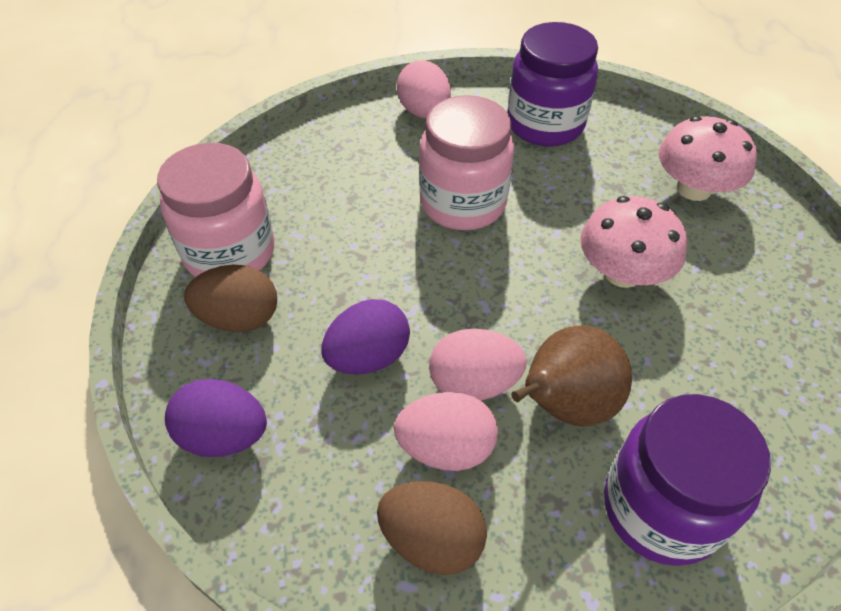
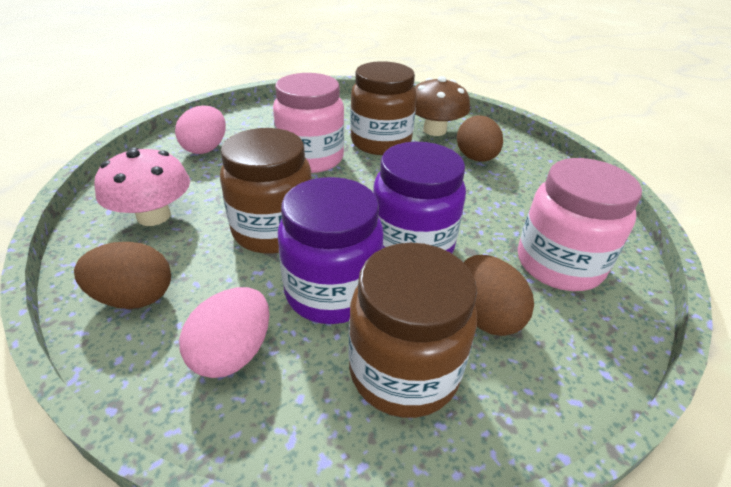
brown egg: 2 -> 3
brown jar: 0 -> 3
brown mushroom: 0 -> 1
brown pear: 1 -> 0
pink egg: 3 -> 2
pink mushroom: 2 -> 1
purple egg: 2 -> 0

